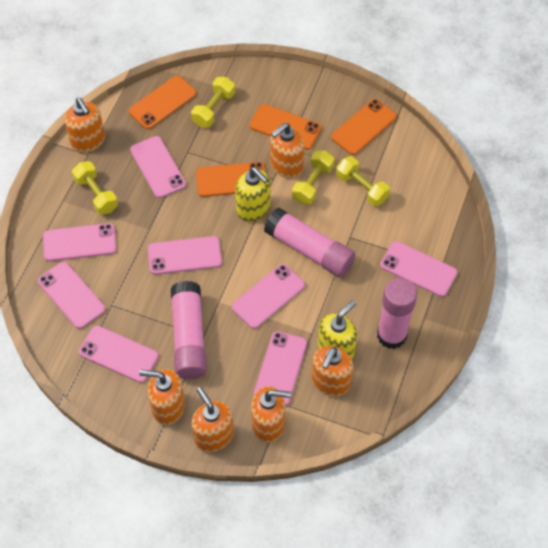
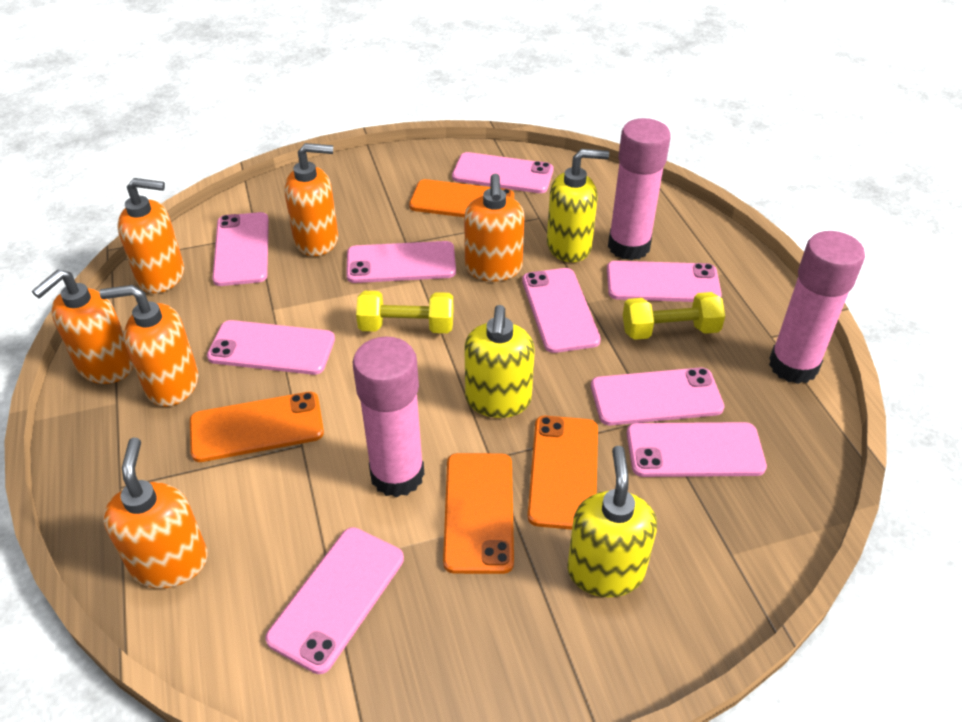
pink phone: 8 -> 9
yellow dumbbell: 4 -> 2
yellow soap dispenser: 2 -> 3

